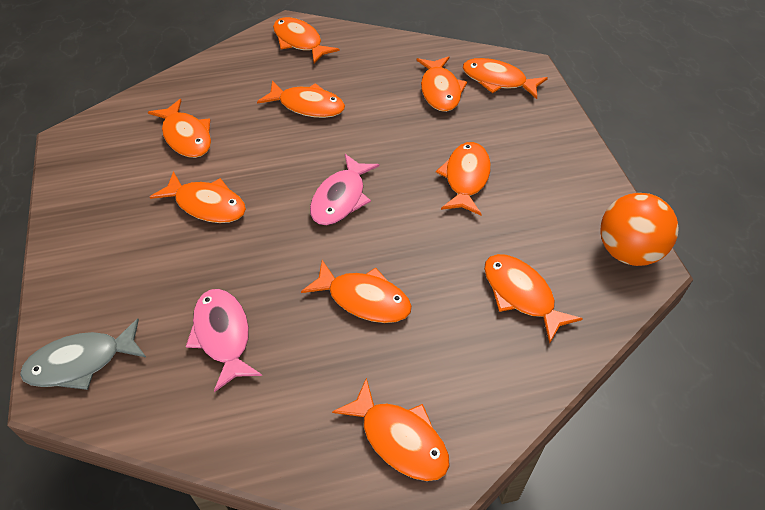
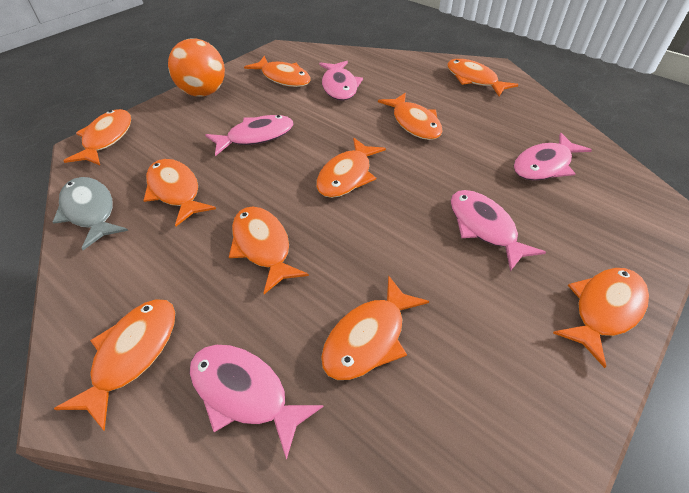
pink fish: 2 -> 5

